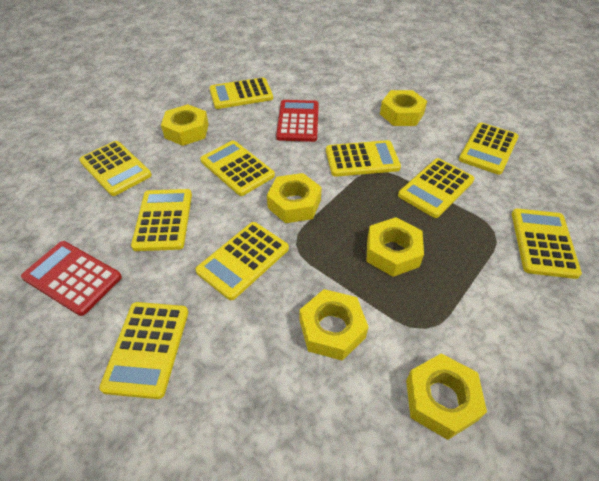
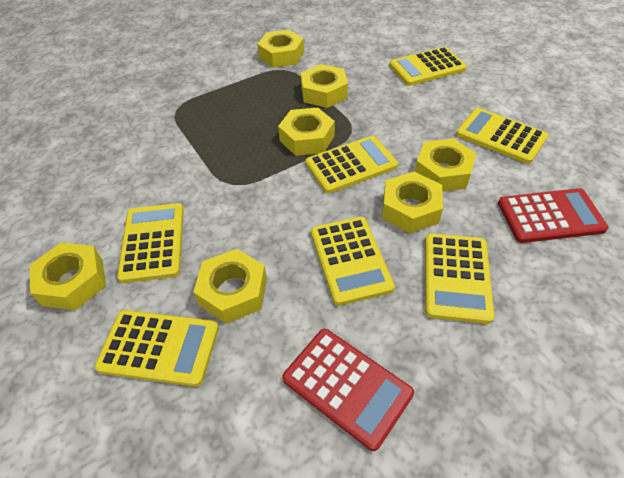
yellow calculator: 10 -> 7
yellow nut: 6 -> 7

